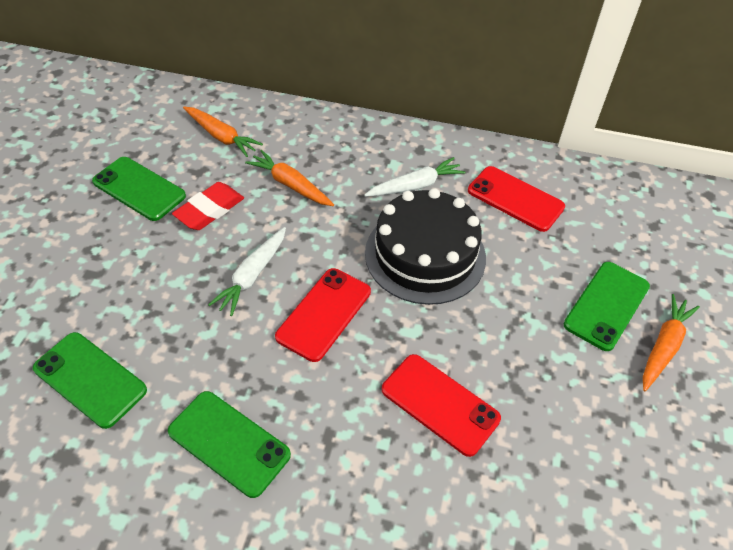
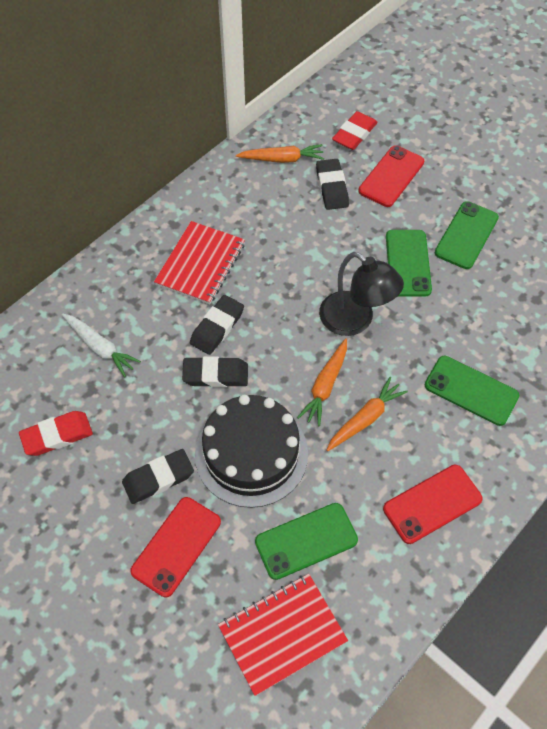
black eraser: 0 -> 4
black lamp: 0 -> 1
red eraser: 1 -> 2
red notebook: 0 -> 2
white carrot: 2 -> 1

